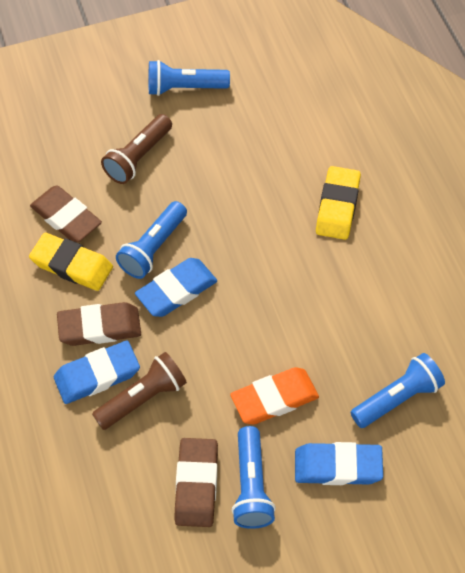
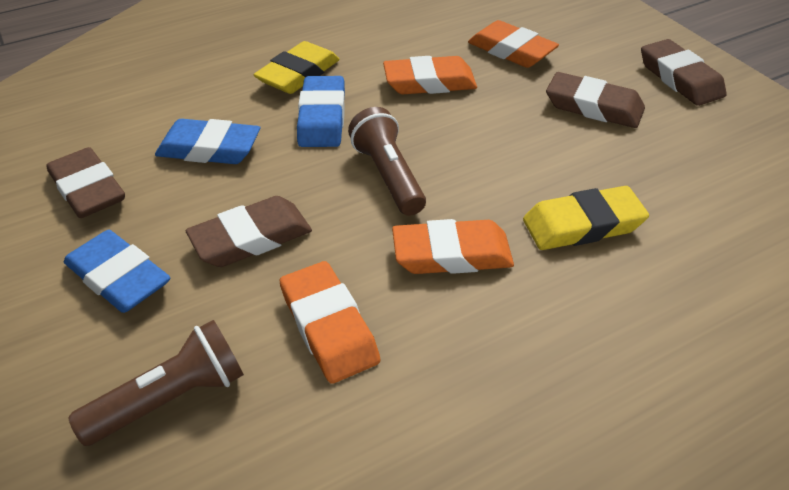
blue flashlight: 4 -> 0
brown eraser: 3 -> 4
orange eraser: 1 -> 4

